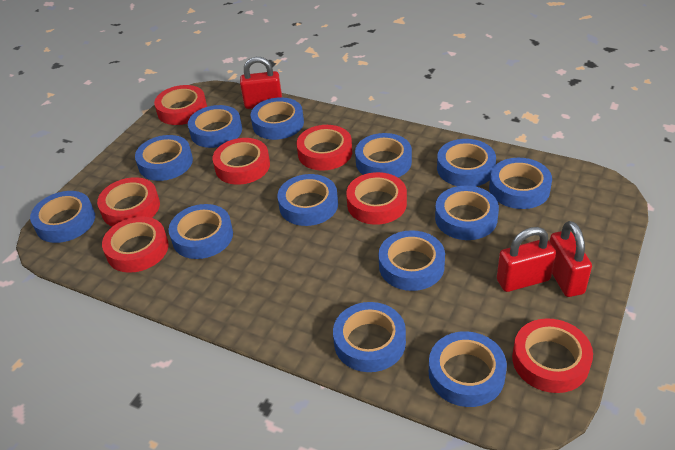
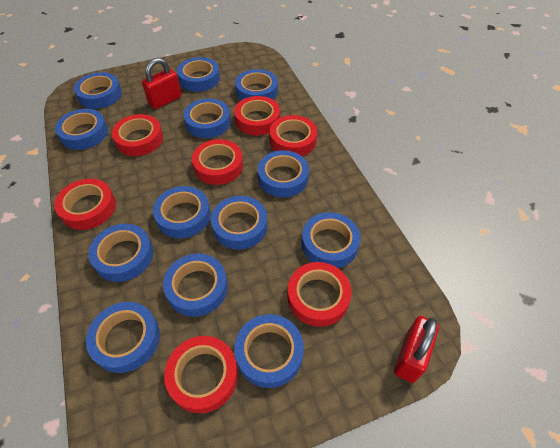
red padlock: 3 -> 2

